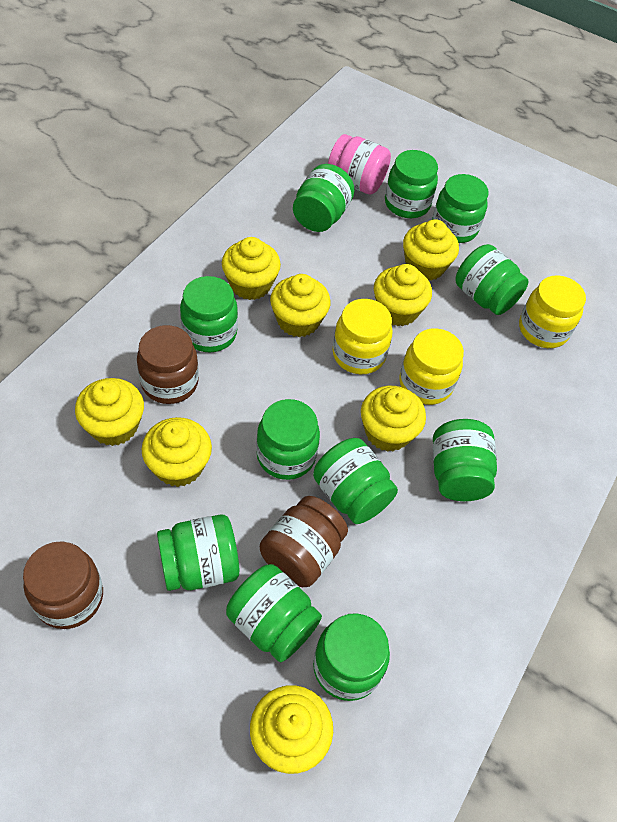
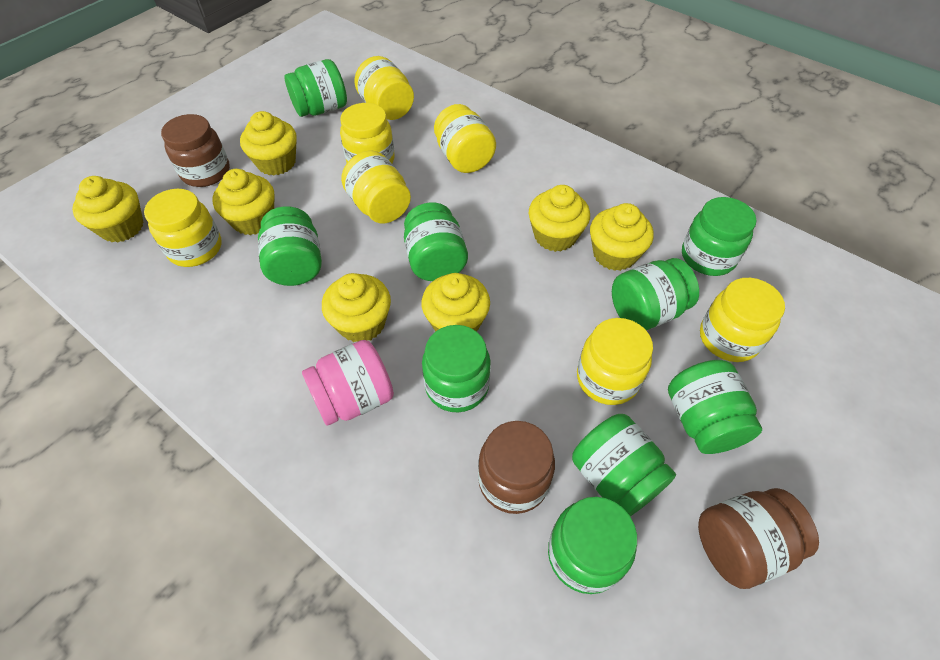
green jar: 11 -> 9
yellow cupcake: 8 -> 7
yellow jar: 3 -> 7

